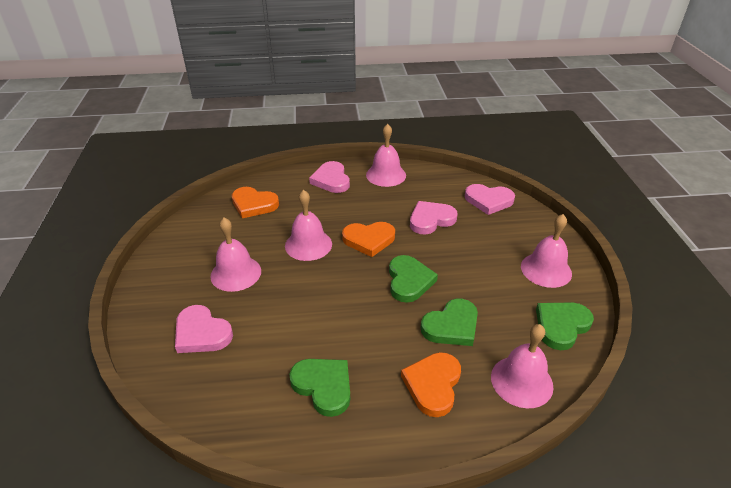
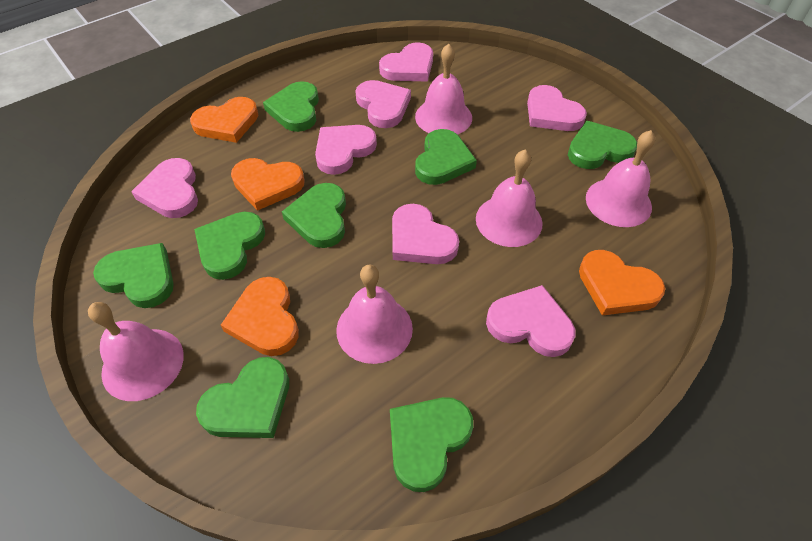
green heart: 4 -> 8
orange heart: 3 -> 4
pink heart: 4 -> 7

